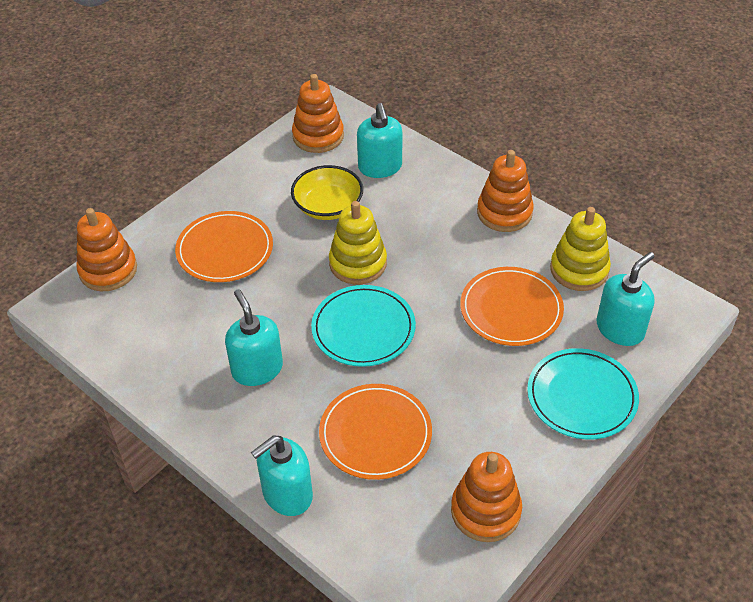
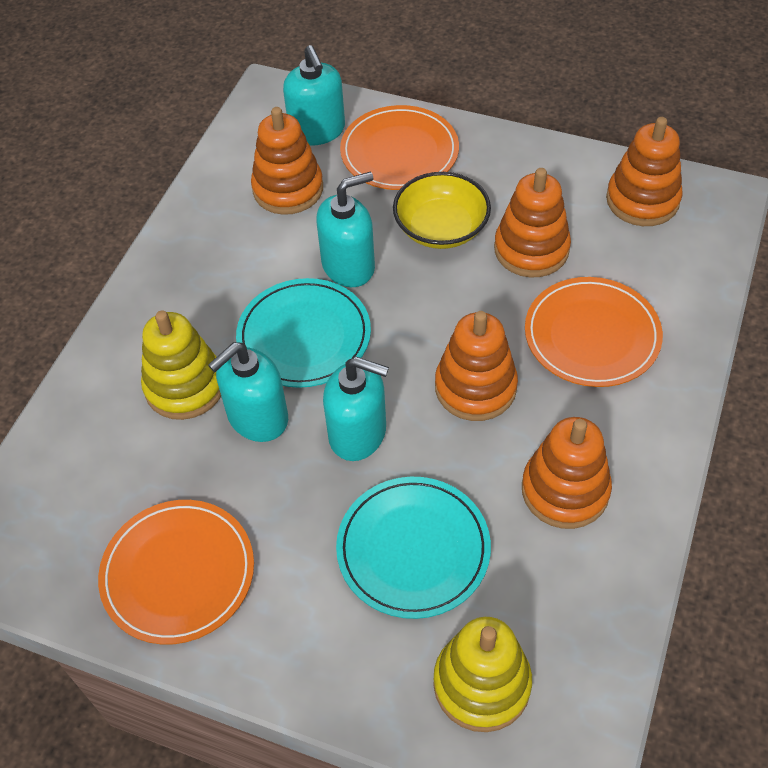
orange stacking toy: 4 -> 5

